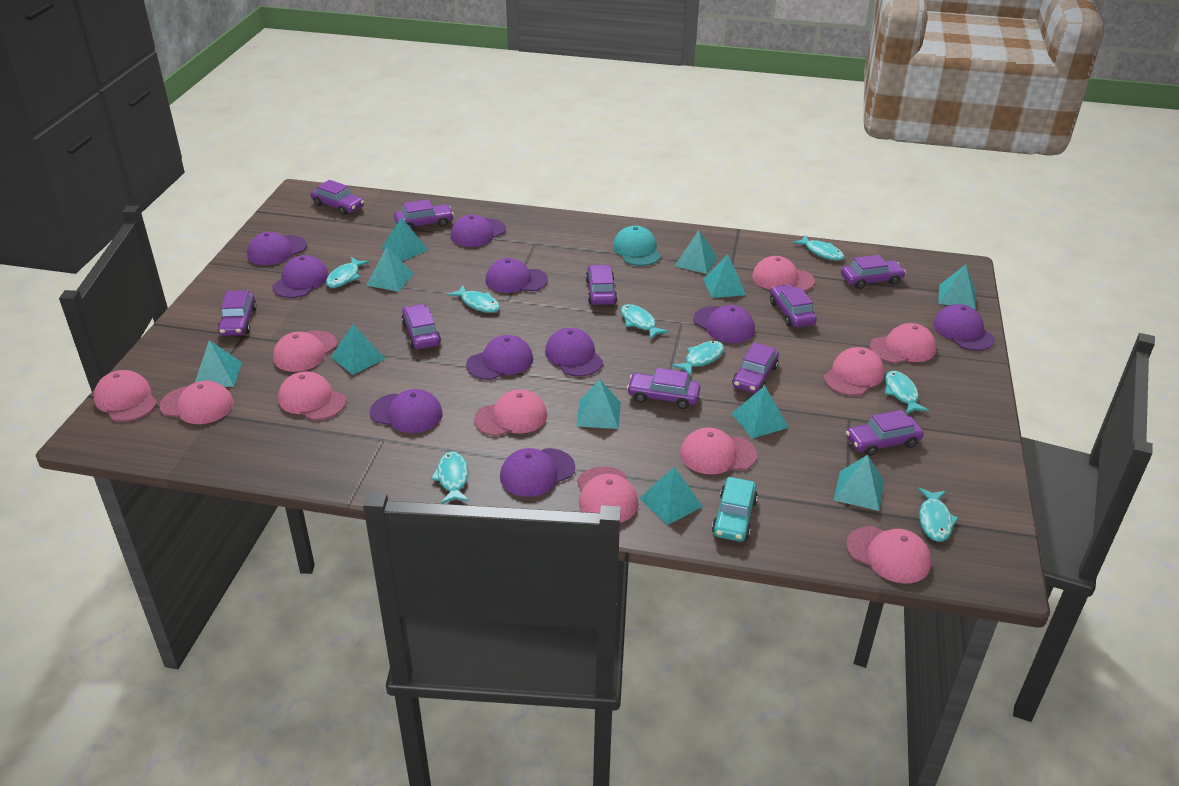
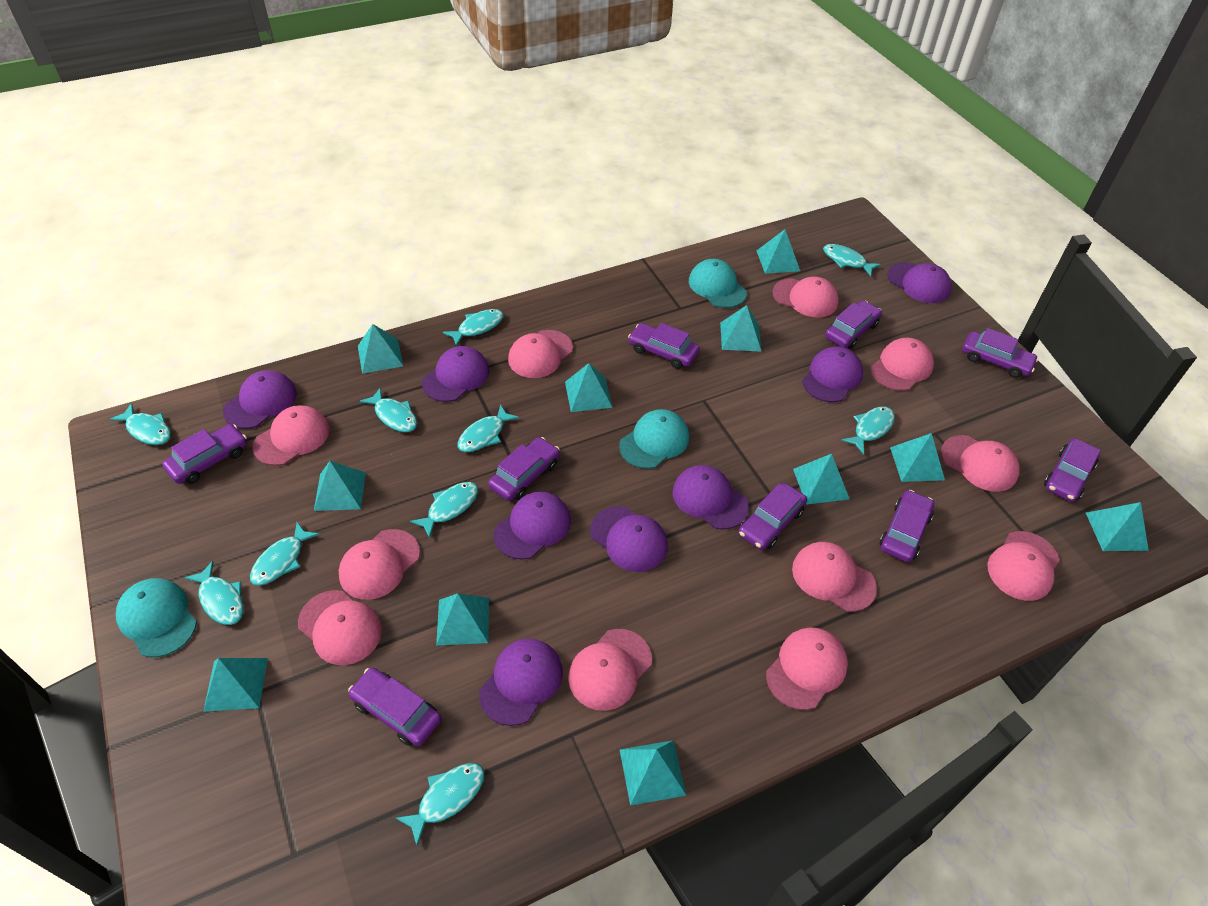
purple cap: 10 -> 8
purple car: 10 -> 9
turquoise cap: 1 -> 3
turquoise car: 1 -> 0
turquoise fish: 8 -> 10

